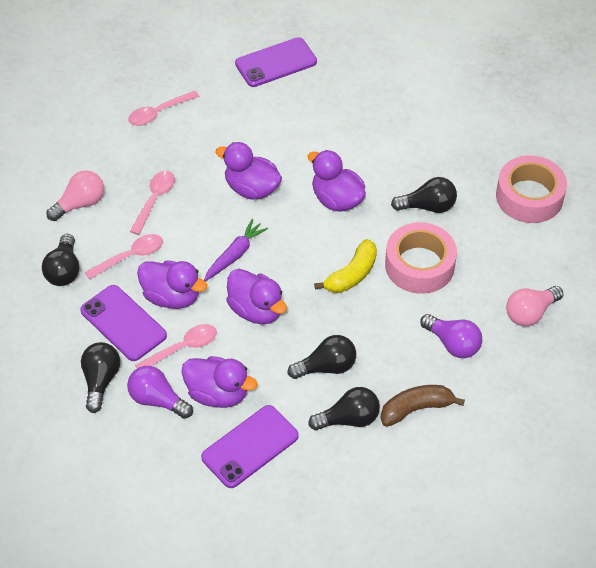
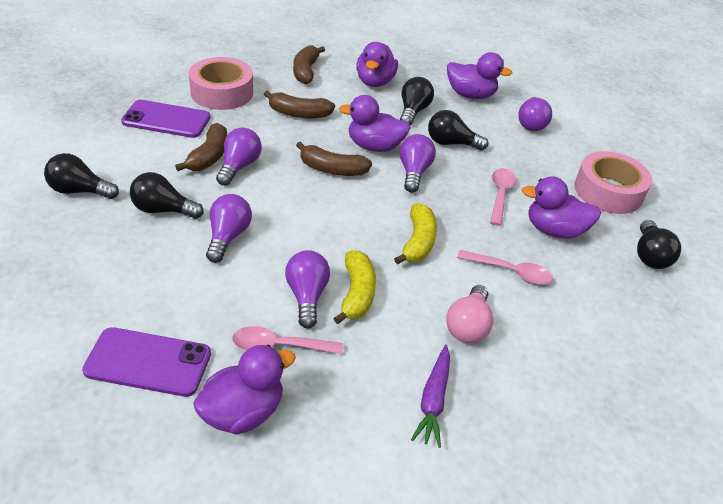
brown banana: 1 -> 4
pink light bulb: 2 -> 1
pink spoon: 4 -> 3
purple light bulb: 2 -> 5
purple phone: 3 -> 2
yellow banana: 1 -> 2

